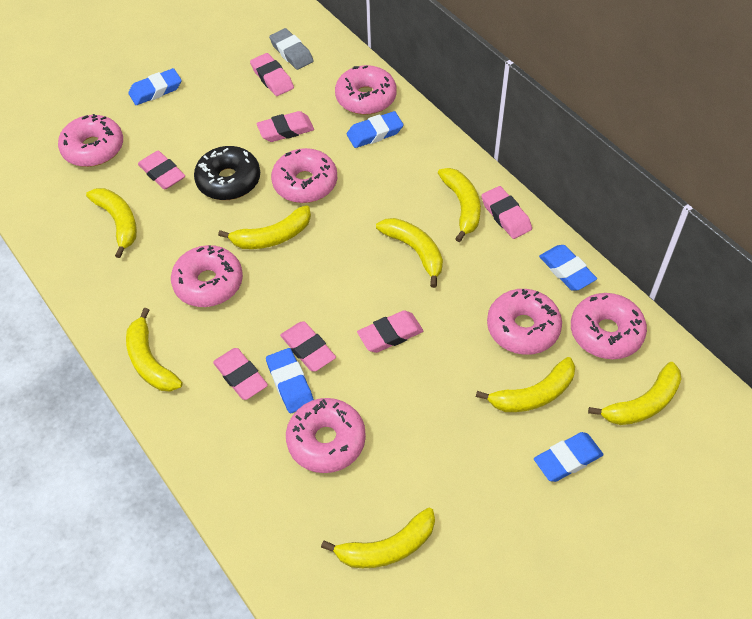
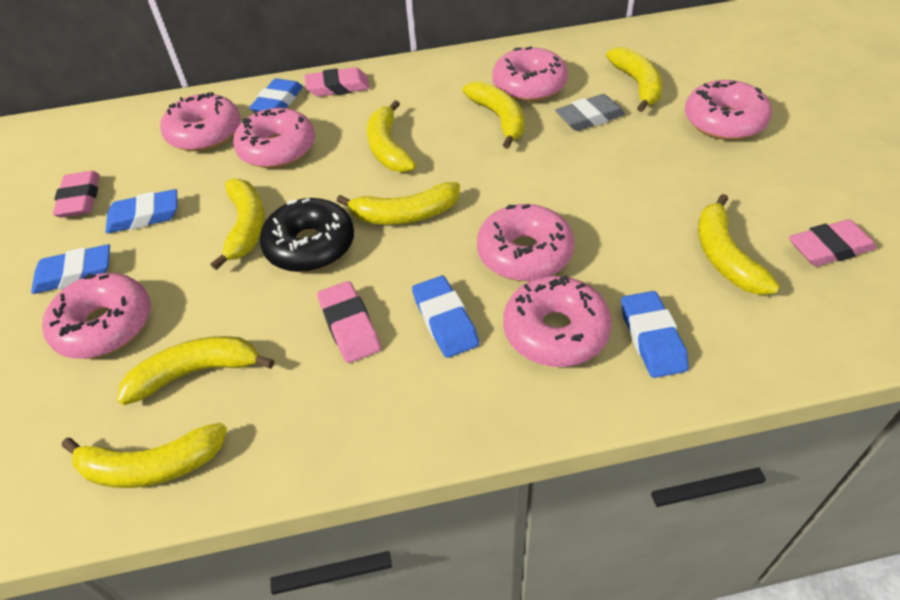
pink eraser: 7 -> 4

